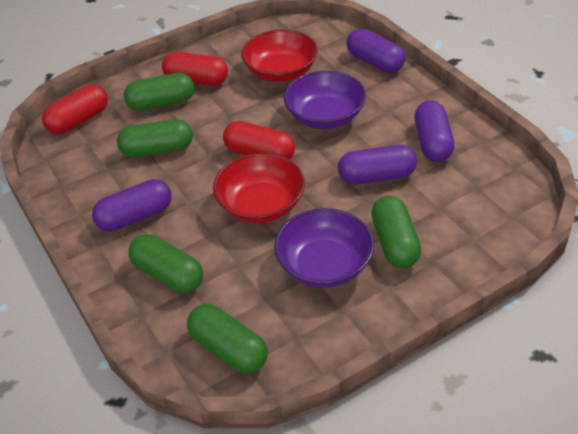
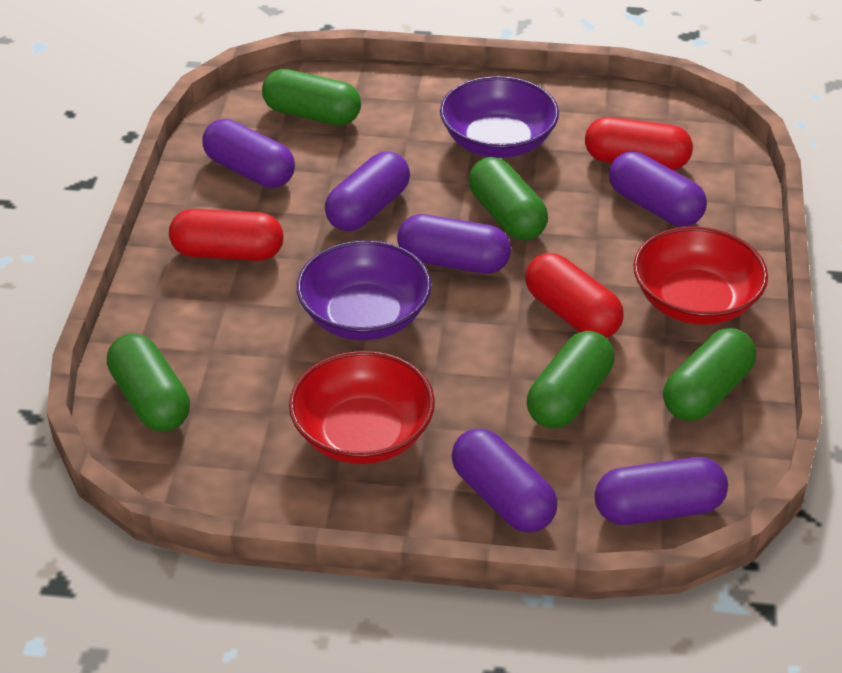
purple capsule: 4 -> 6

